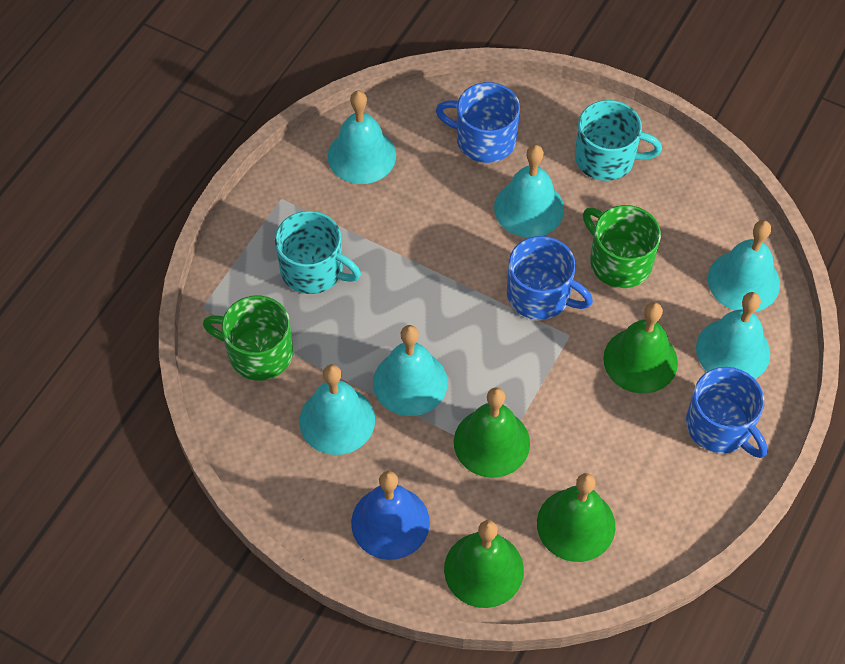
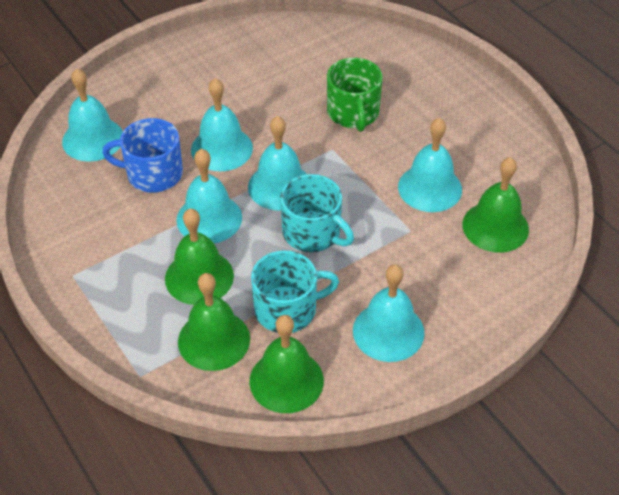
blue bell: 1 -> 0
blue mug: 3 -> 1
green mug: 2 -> 1

